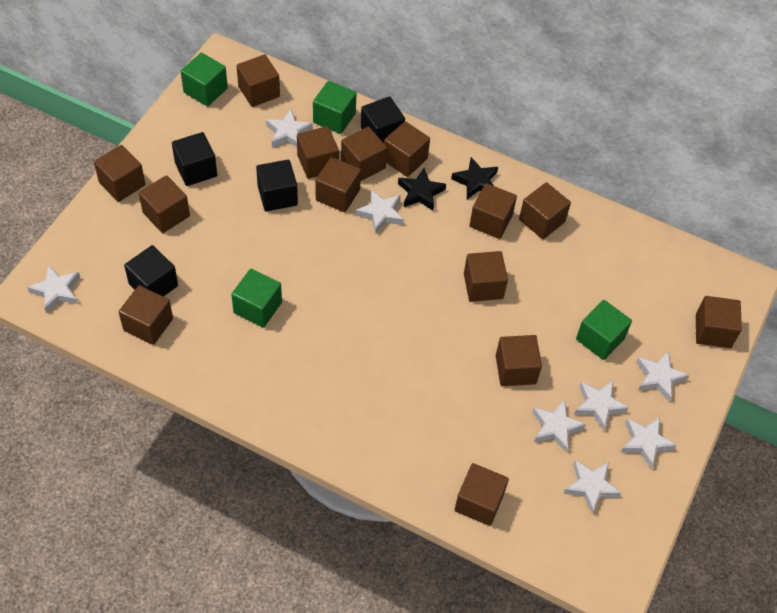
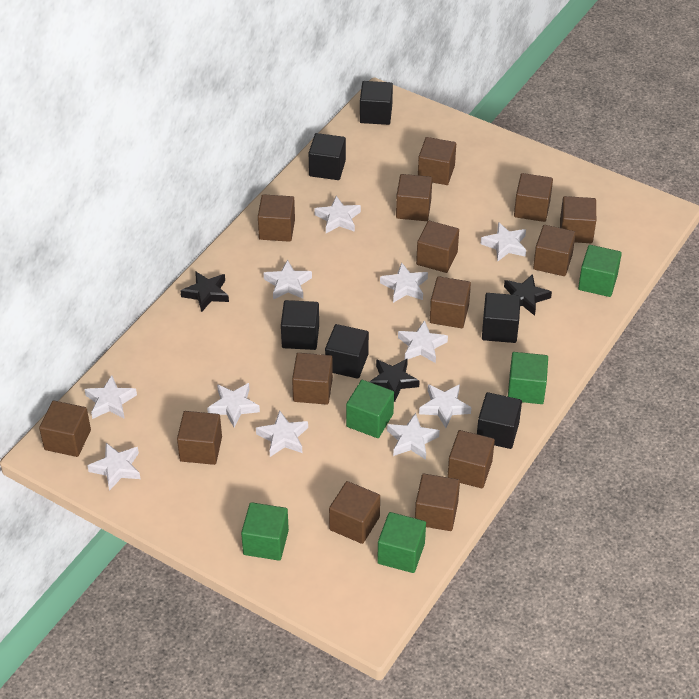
black cube: 4 -> 6
black star: 2 -> 3
green cube: 4 -> 5
white star: 8 -> 11

